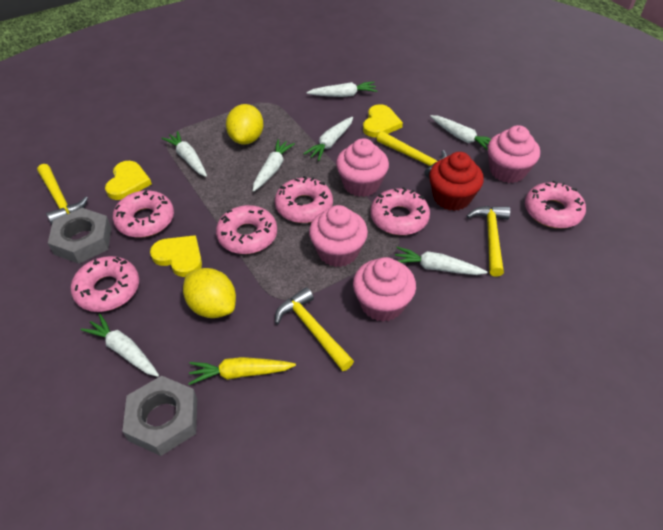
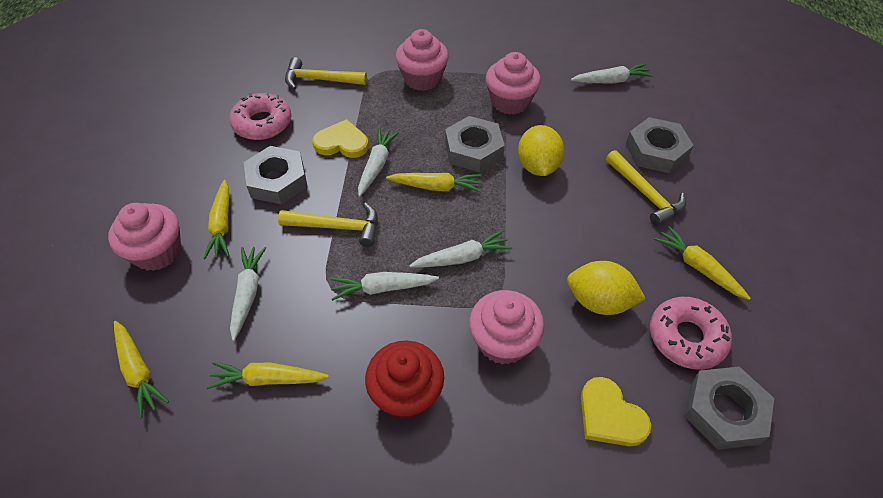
grey nut: 2 -> 4
pink donut: 6 -> 2
white carrot: 7 -> 5
yellow carrot: 1 -> 5
yellow hammer: 4 -> 3
yellow heart: 3 -> 2

